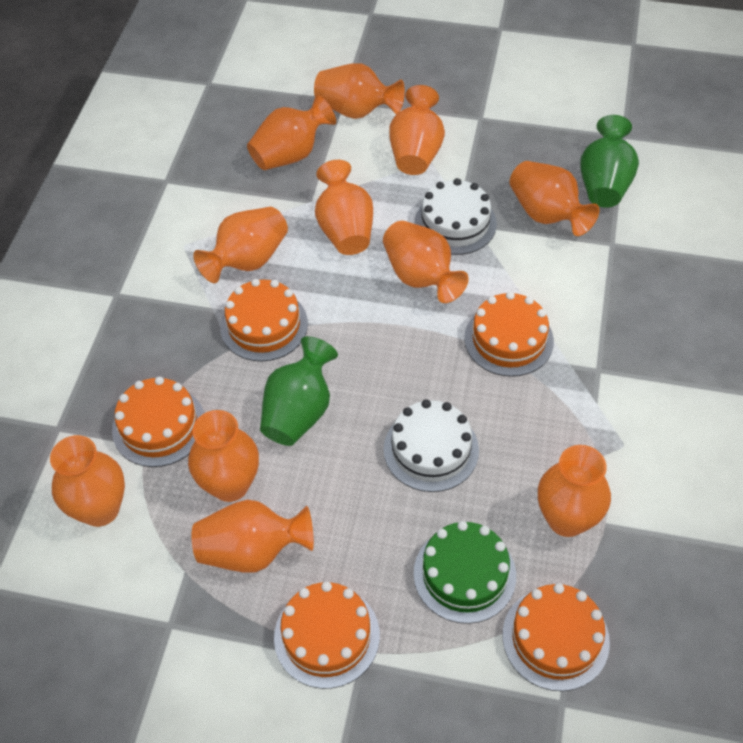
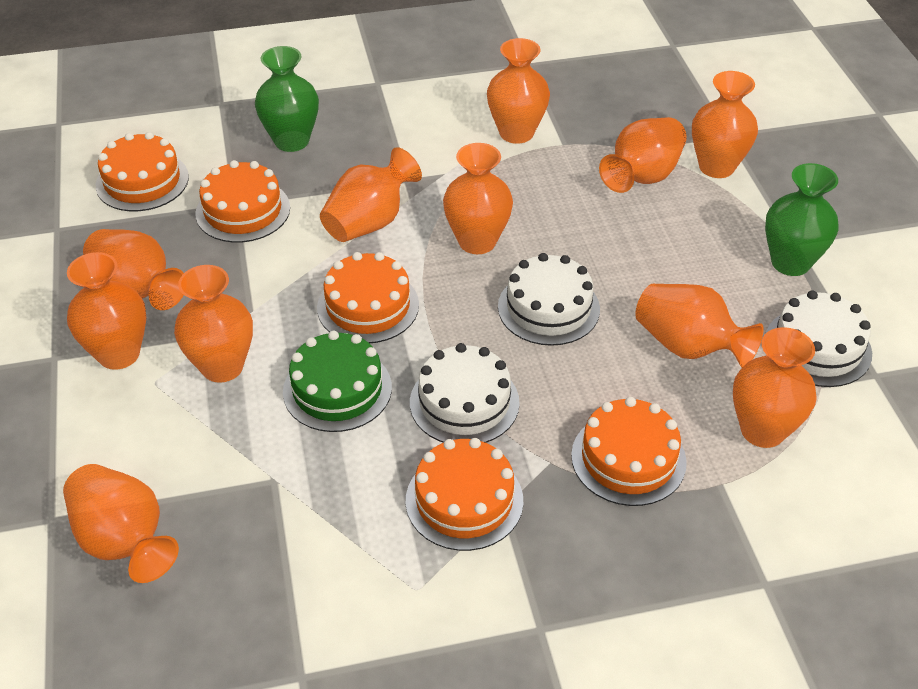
white cake: 2 -> 3

